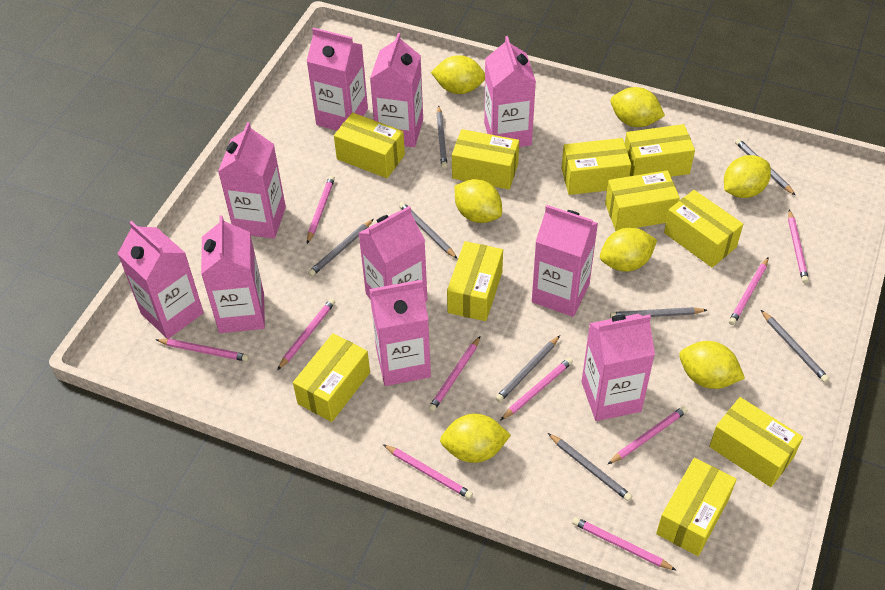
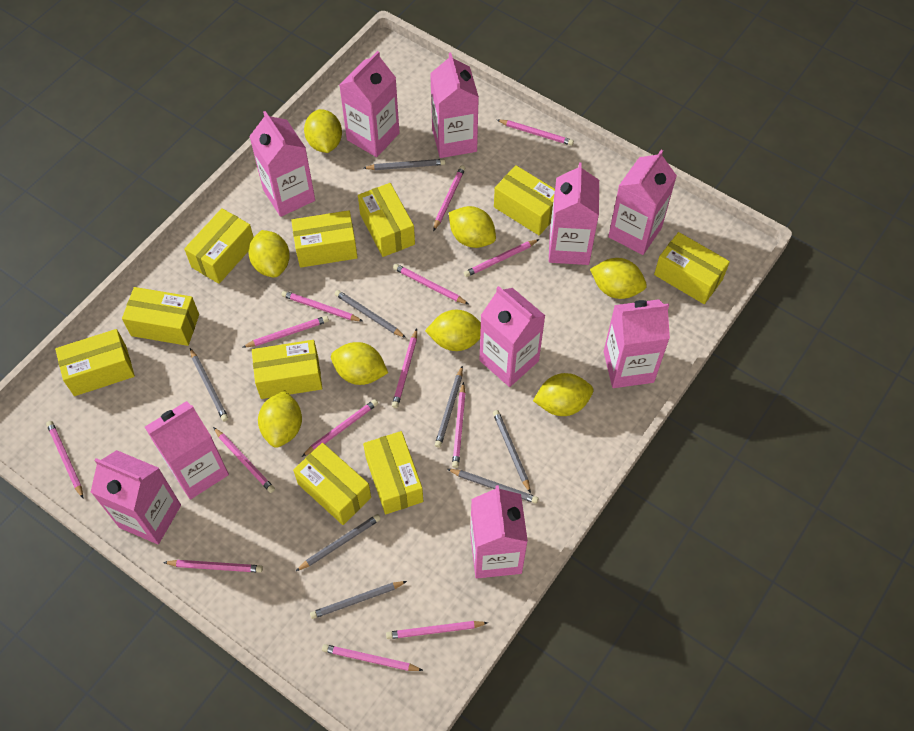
pink pencil: 10 -> 14
yellow lemon: 7 -> 8

